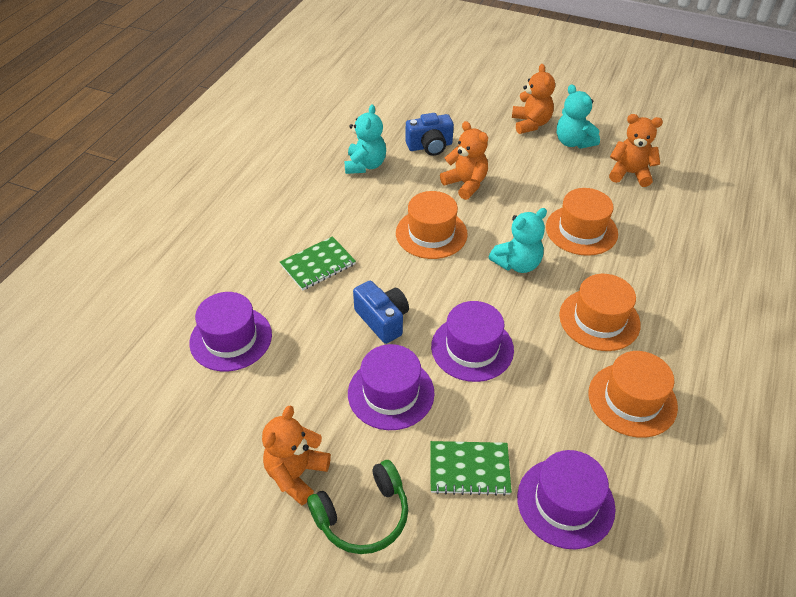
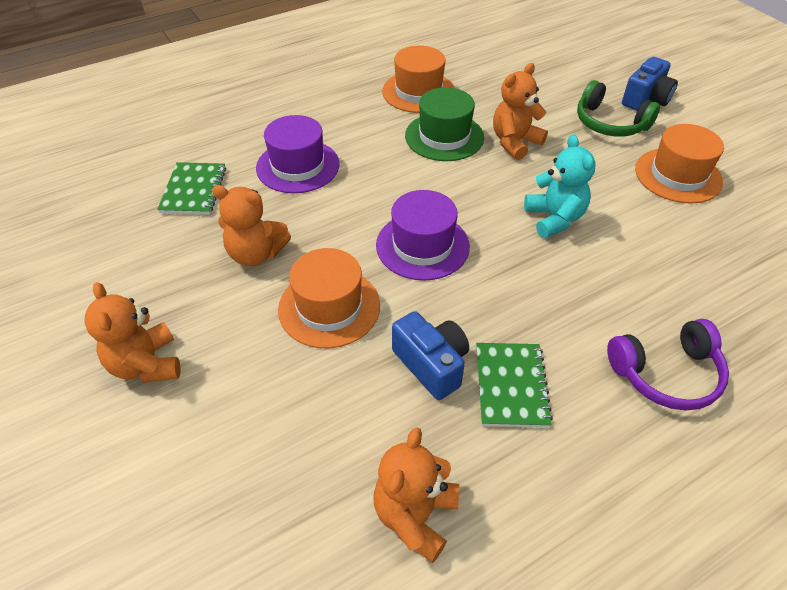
green hat: 0 -> 1
orange hat: 4 -> 3
purple hat: 4 -> 2
purple headphones: 0 -> 1
turquoise teddy bear: 3 -> 1

